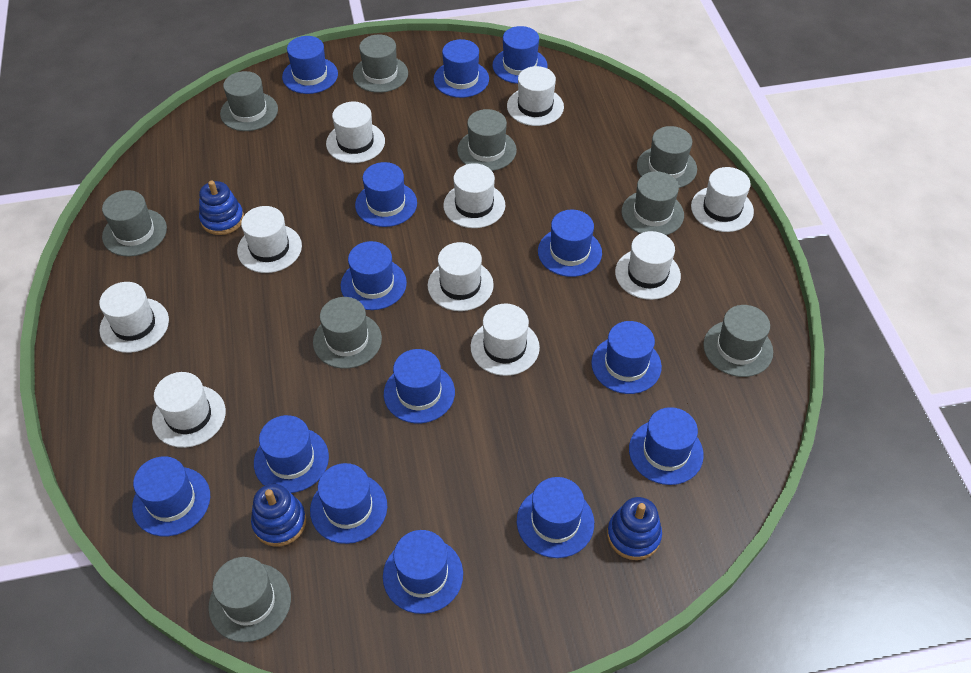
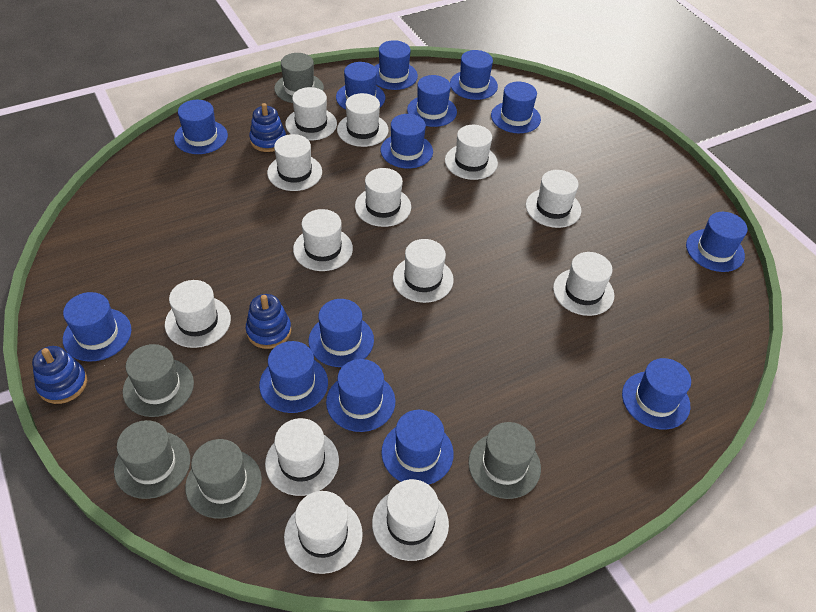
grey hat: 9 -> 5
white hat: 10 -> 13

